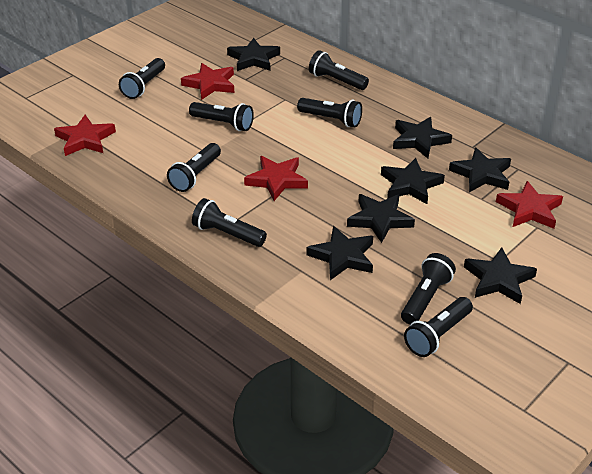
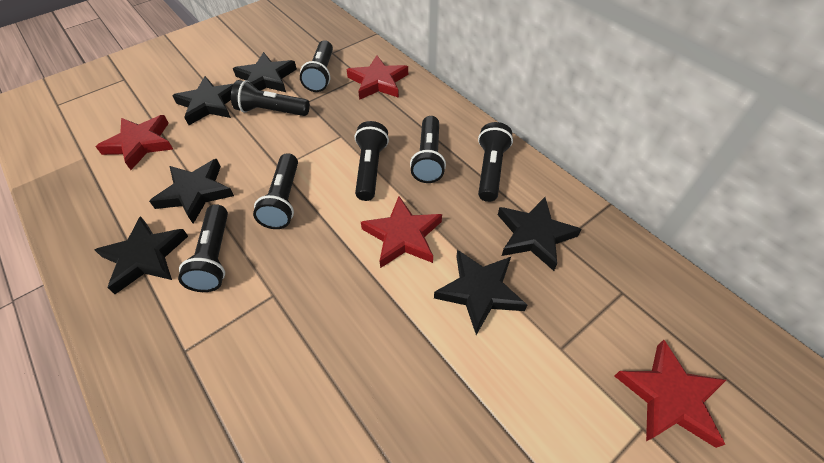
black flashlight: 8 -> 7
black star: 7 -> 6

